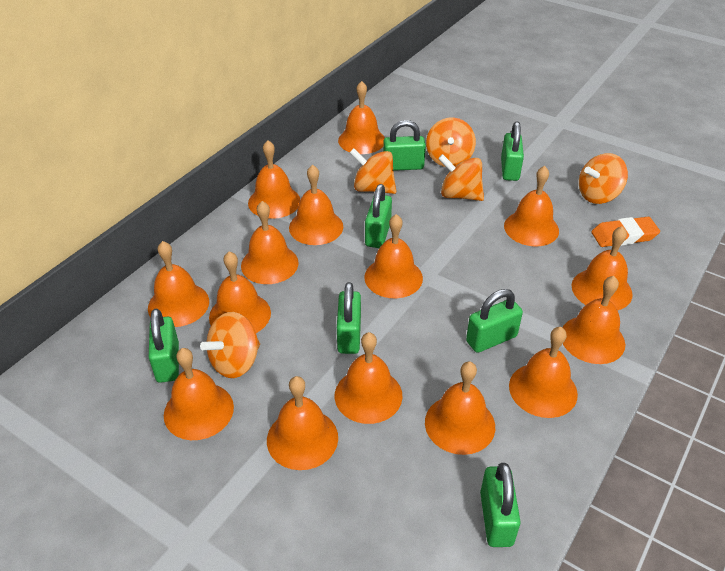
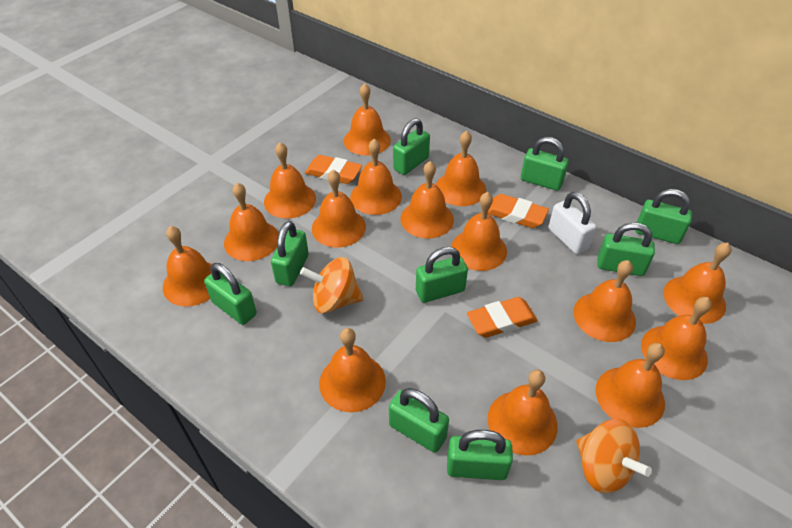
green padlock: 7 -> 9
orange eraser: 1 -> 3
orange spinning top: 5 -> 2
white padlock: 0 -> 1

